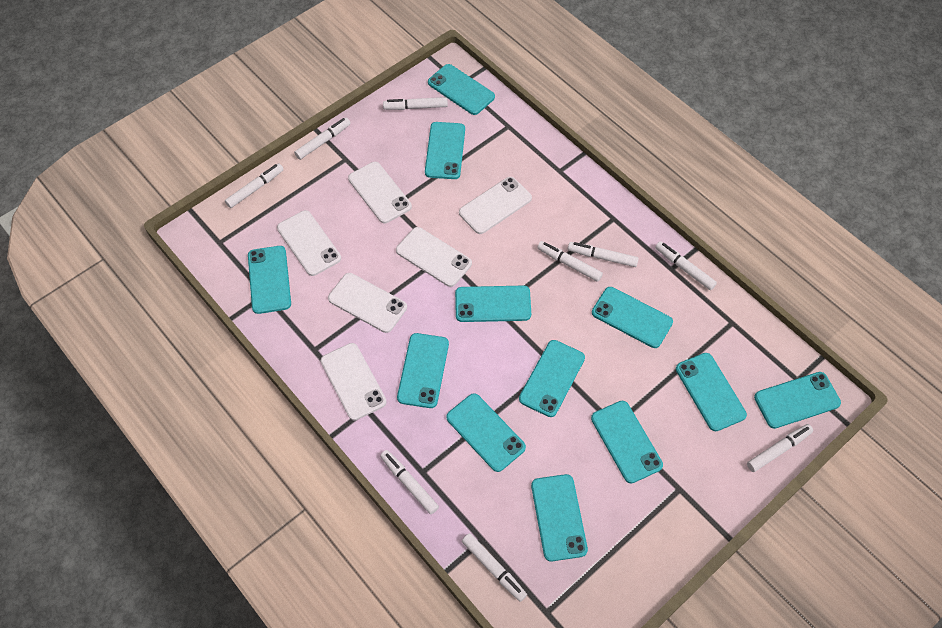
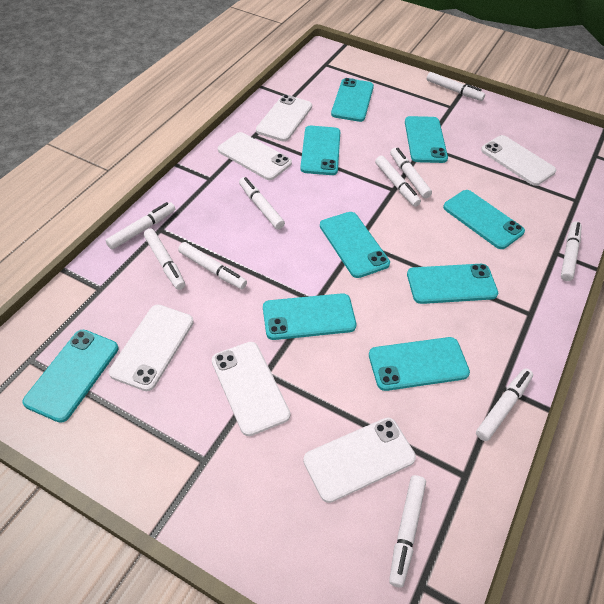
turquoise phone: 12 -> 9
white marker: 9 -> 10

